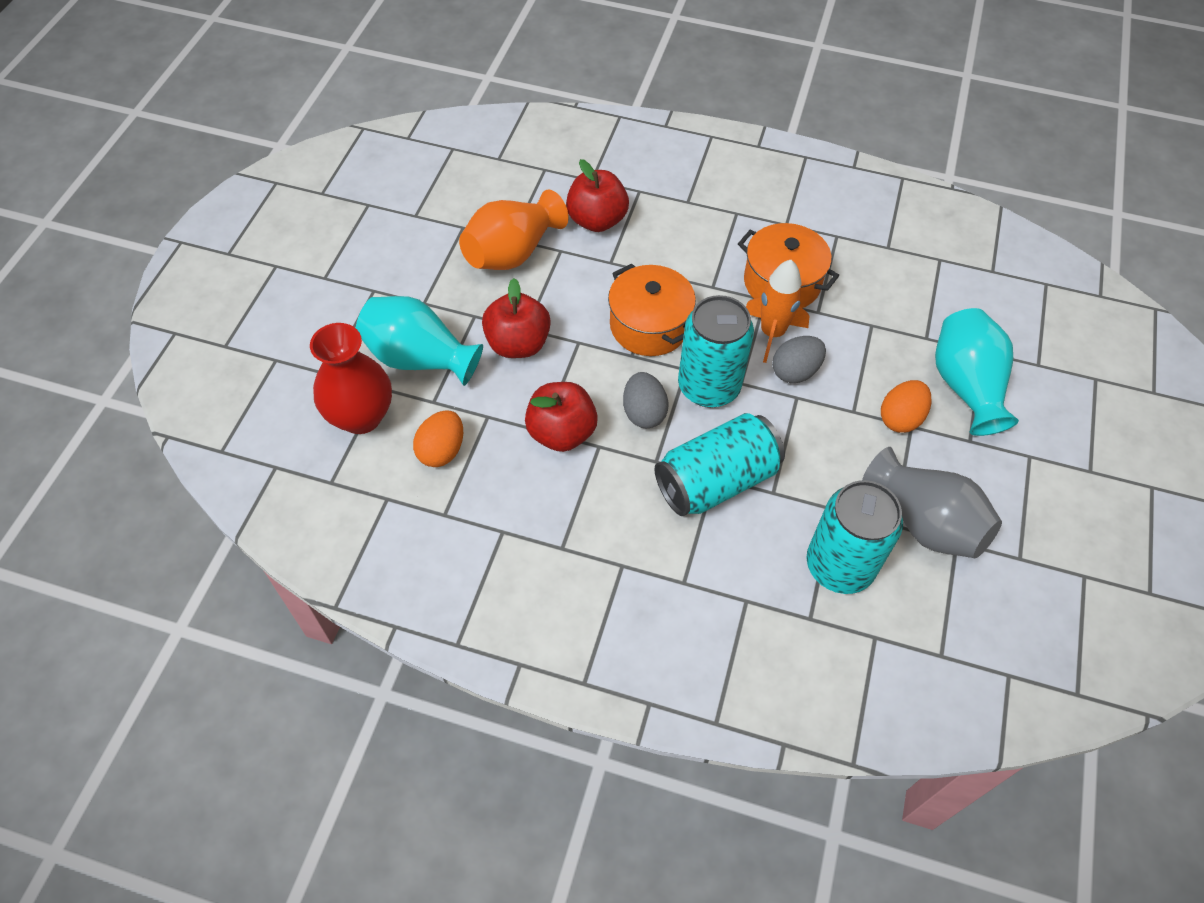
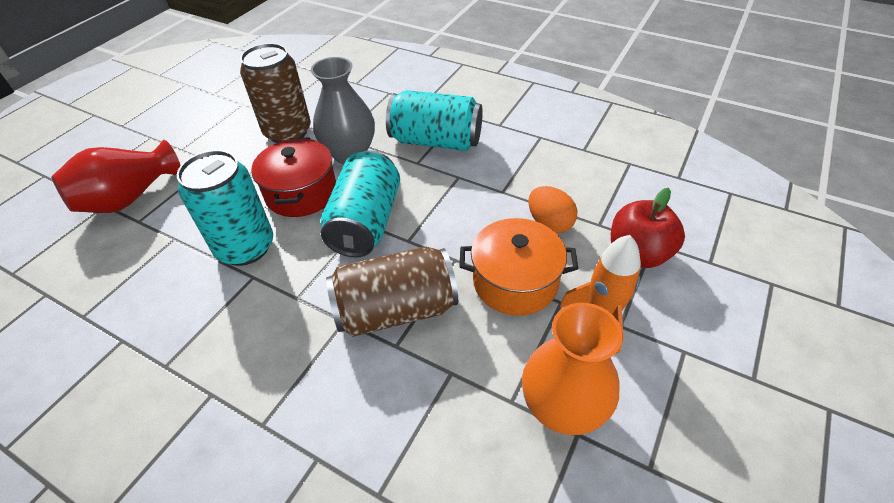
brown can: 0 -> 2
grey egg: 2 -> 0
orange egg: 2 -> 1
orange pot: 2 -> 1
red apple: 3 -> 1
red pot: 0 -> 1
turquoise vase: 2 -> 0

